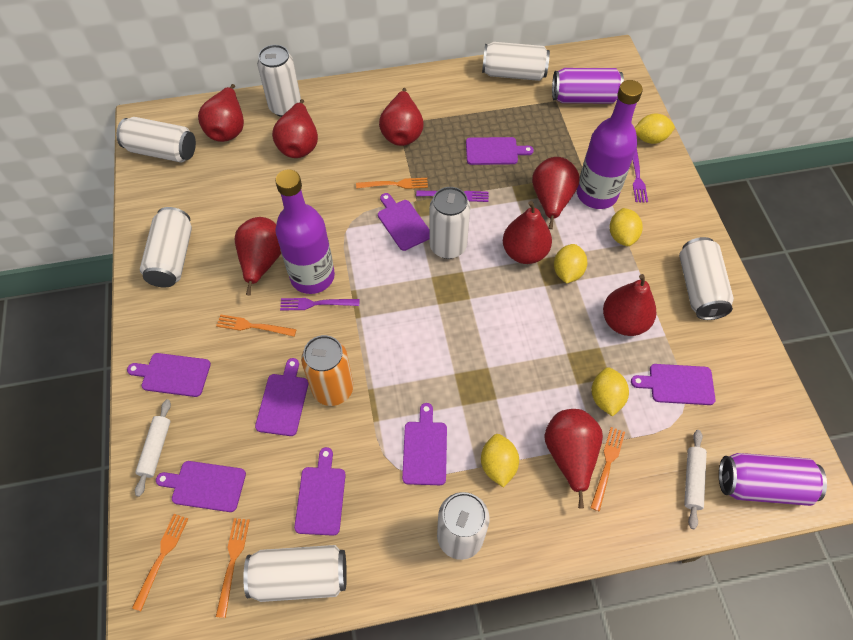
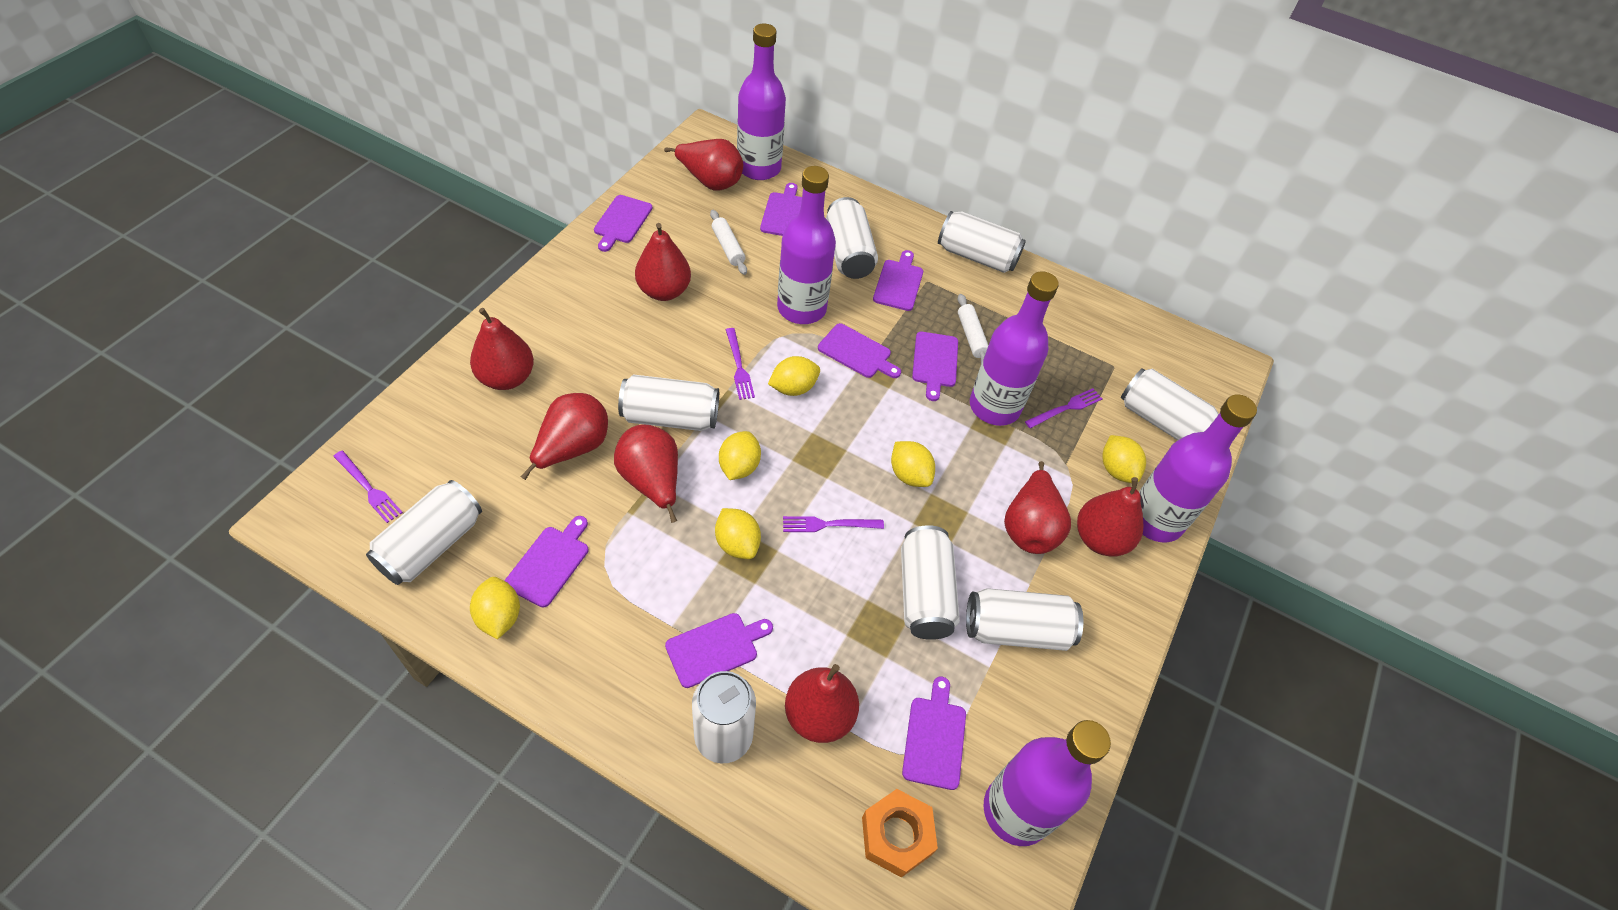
orange can: 1 -> 0
orange fork: 5 -> 0
orange nut: 0 -> 1
purple bottle: 2 -> 5
purple can: 2 -> 0
purple fork: 3 -> 4
yellow lemon: 5 -> 6

